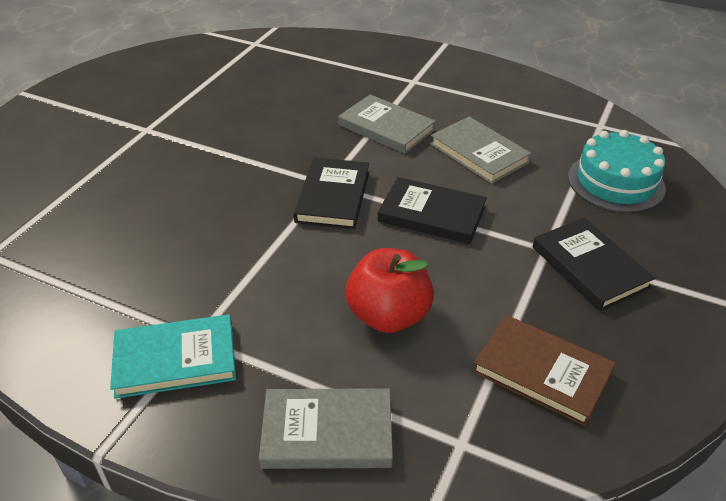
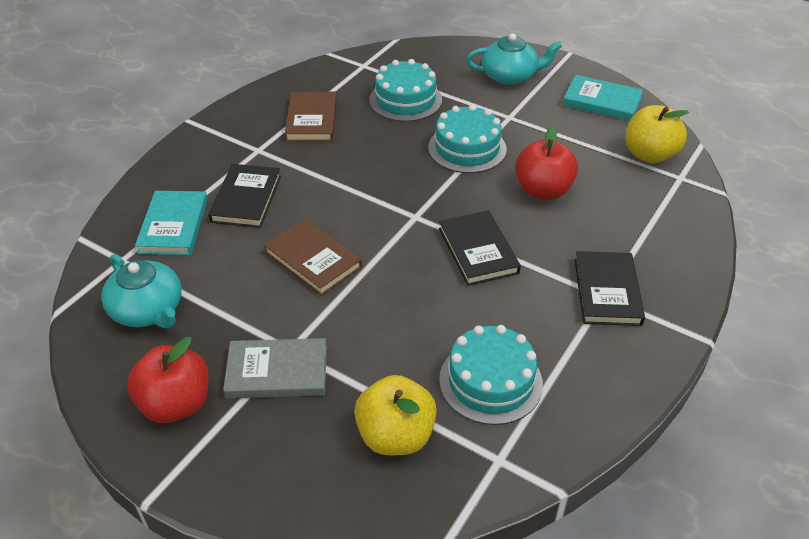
brown book: 1 -> 2
grey book: 3 -> 1
red apple: 1 -> 2
turquoise book: 1 -> 2
turquoise cake: 1 -> 3
turquoise teapot: 0 -> 2
yellow apple: 0 -> 2

